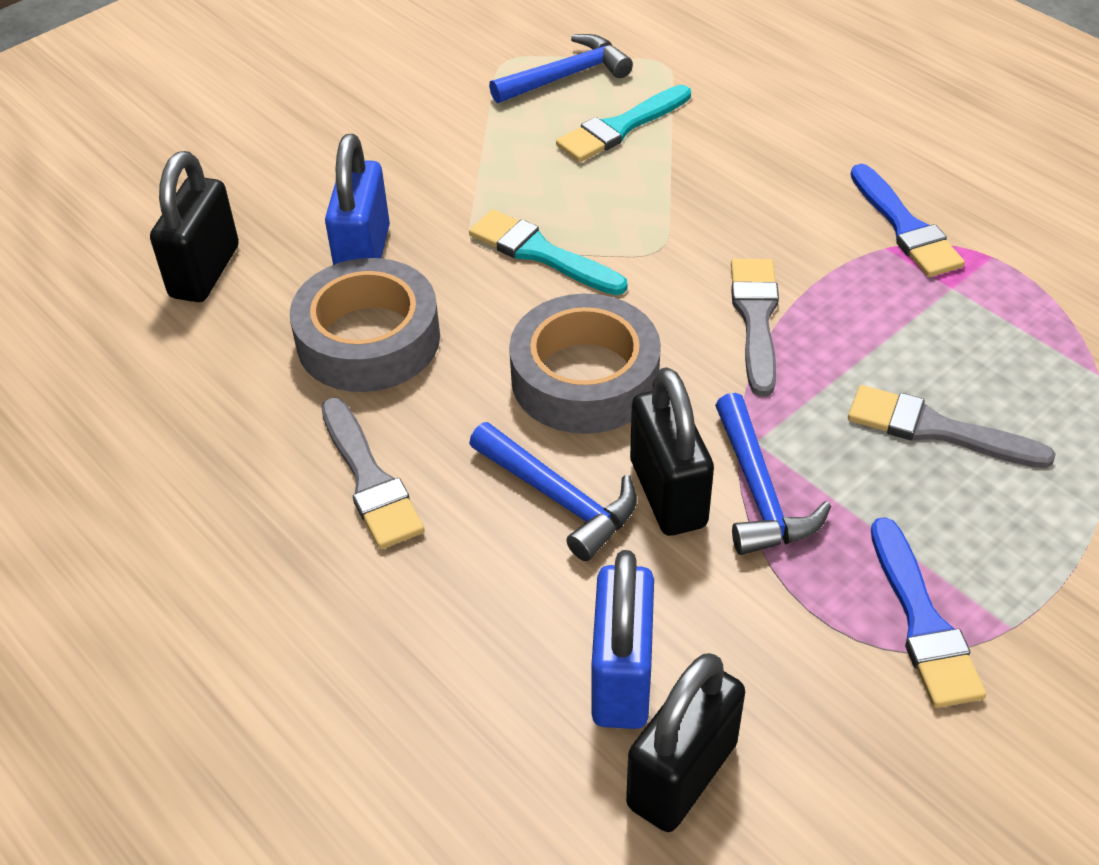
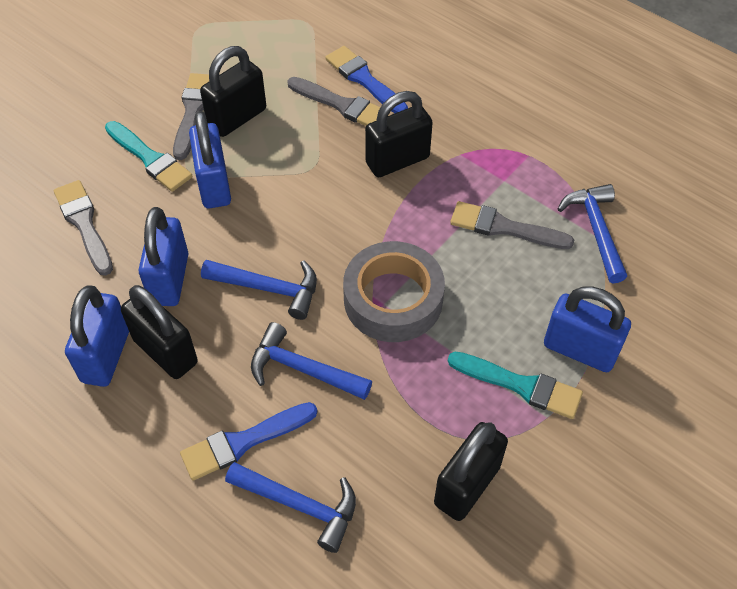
black padlock: 3 -> 4
blue hammer: 3 -> 4
blue padlock: 2 -> 4
grey brush: 3 -> 4
grey tape: 2 -> 1

